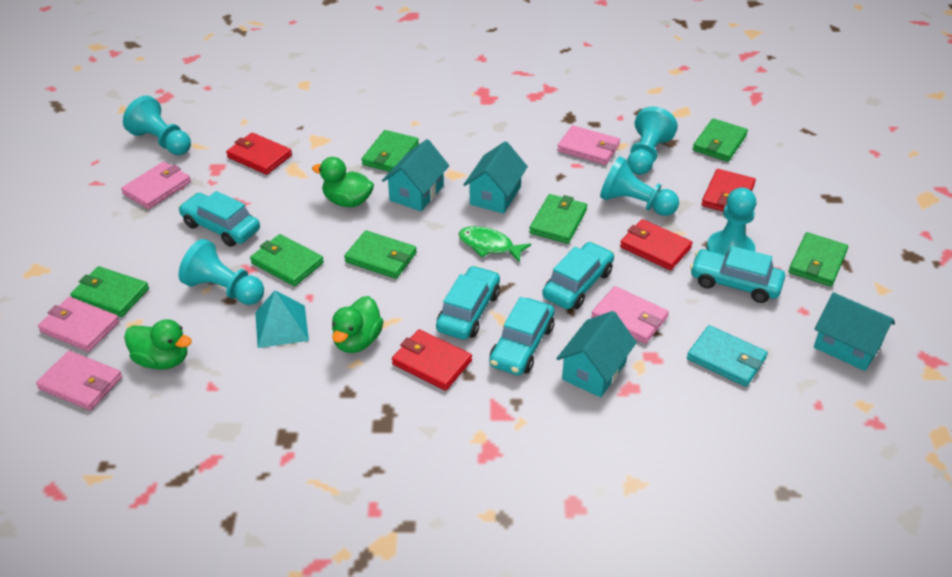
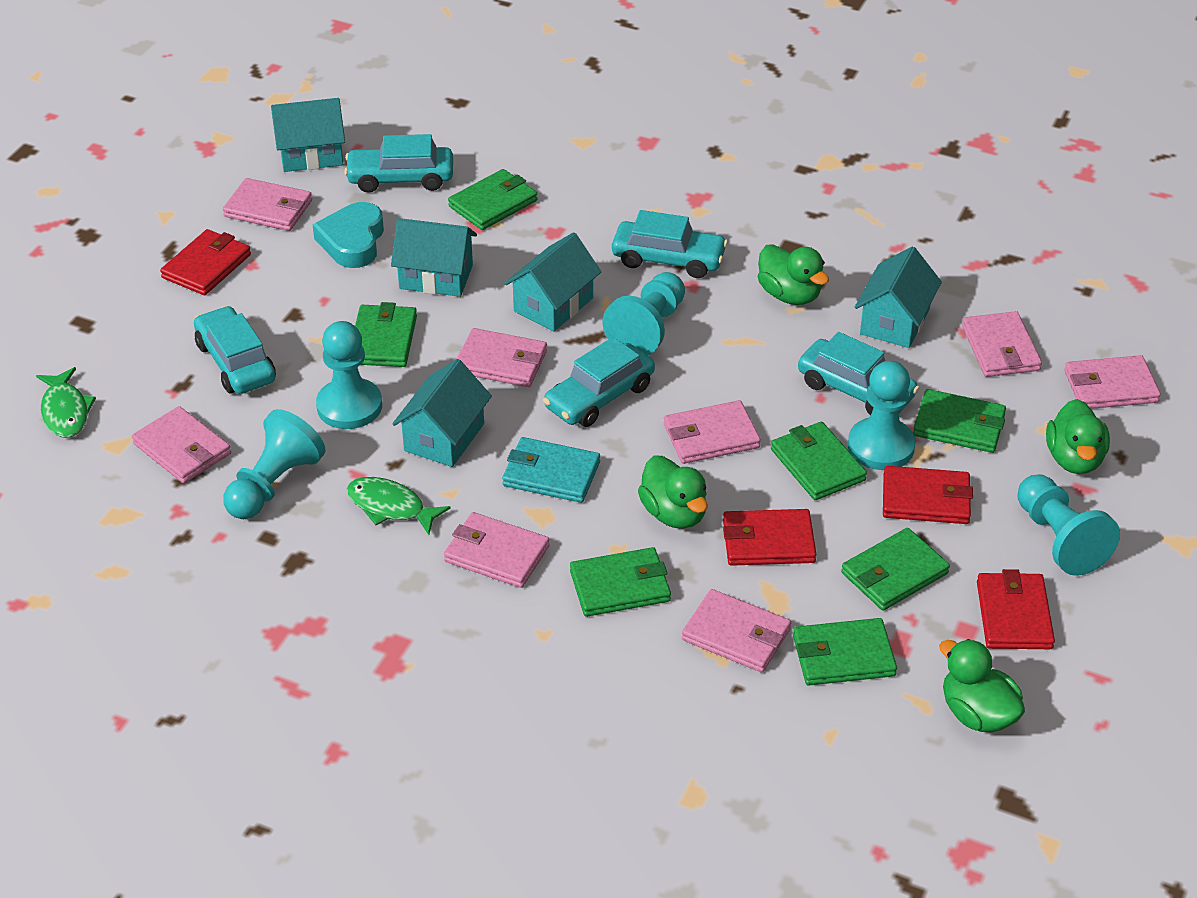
green duck: 3 -> 4
green fish: 1 -> 2
pink wallet: 5 -> 8
turquoise heart: 0 -> 1
turquoise house: 4 -> 5
turquoise pyramid: 1 -> 0

